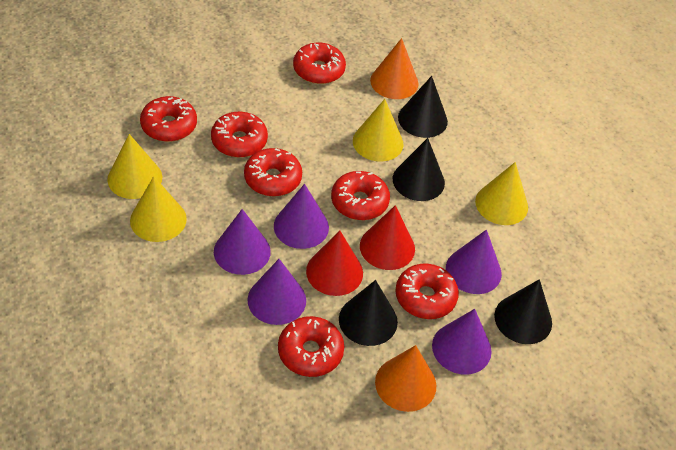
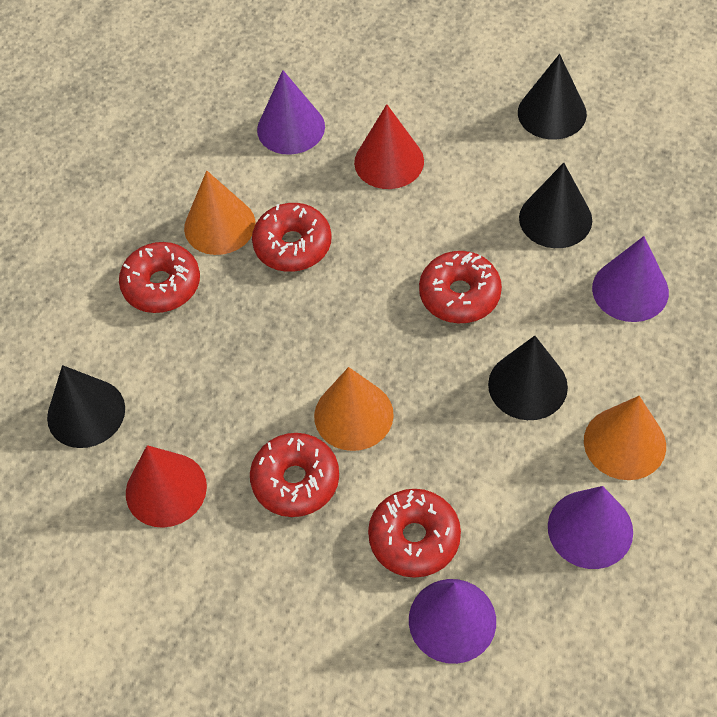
orange cone: 2 -> 3
purple cone: 5 -> 4
red donut: 7 -> 5
yellow cone: 4 -> 0

